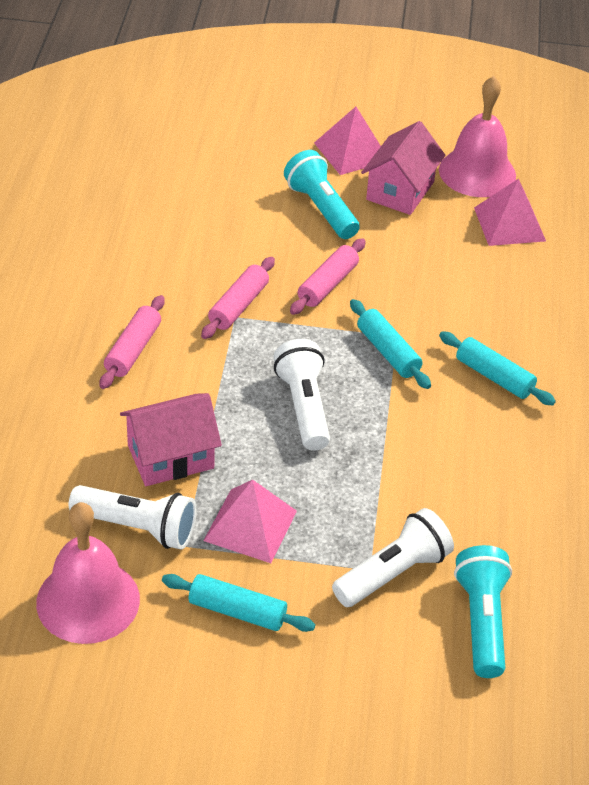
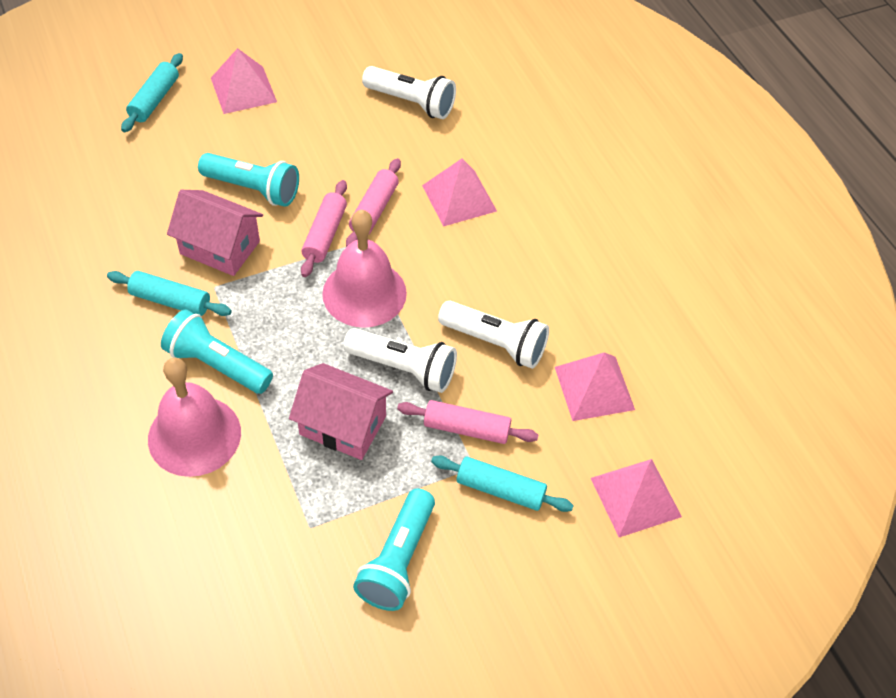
pink pyramid: 3 -> 4
turquoise flashlight: 2 -> 3

